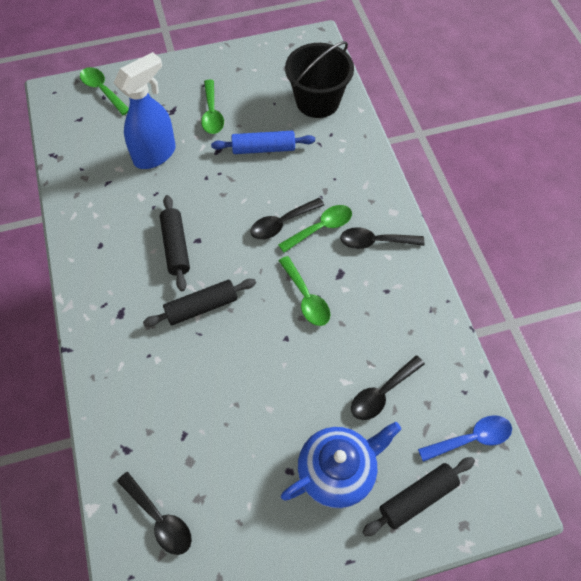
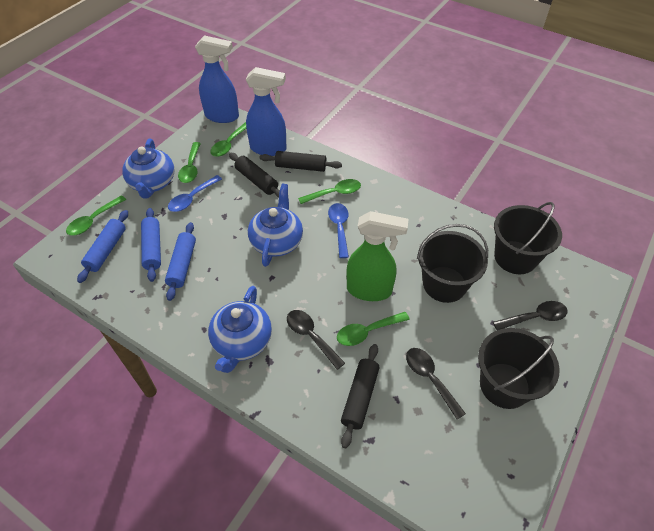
black bucket: 1 -> 3
black spoon: 4 -> 3
blue rolling pin: 1 -> 3
blue spoon: 1 -> 2
blue spray bottle: 1 -> 2
blue teapot: 1 -> 3
green spoon: 4 -> 5
green spray bottle: 0 -> 1

